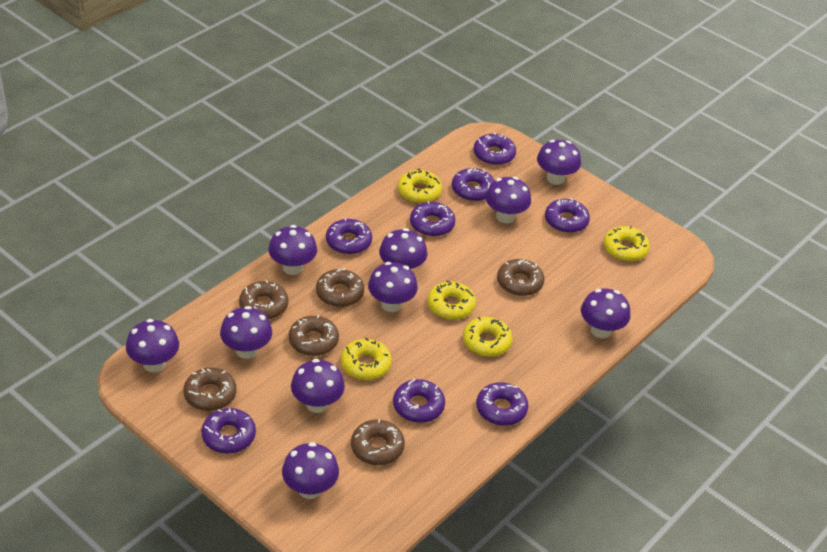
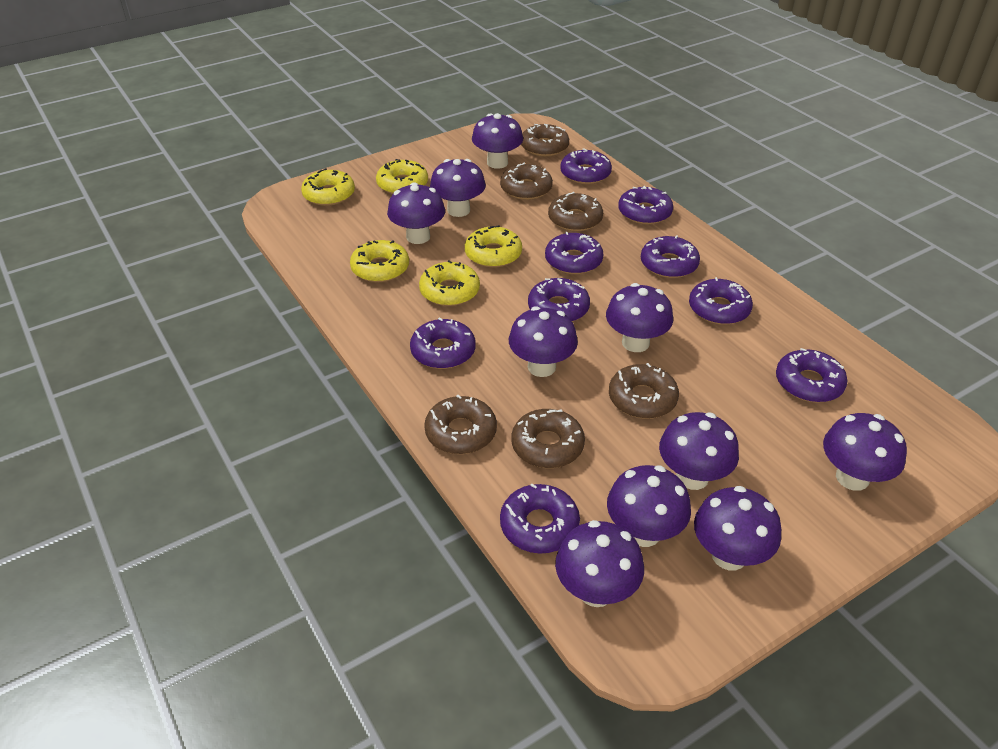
purple donut: 8 -> 9

